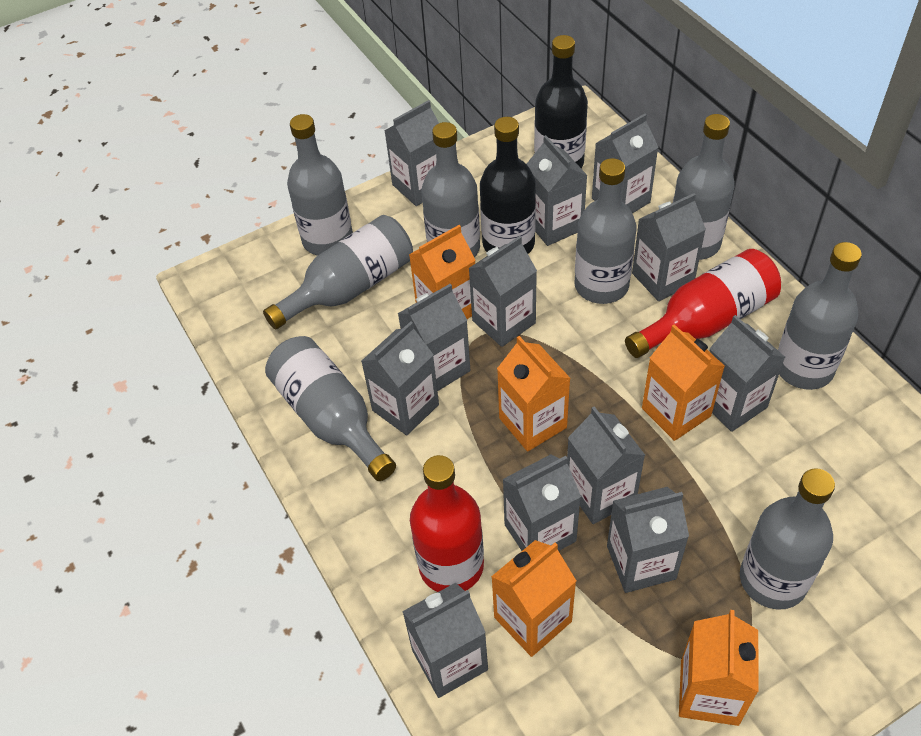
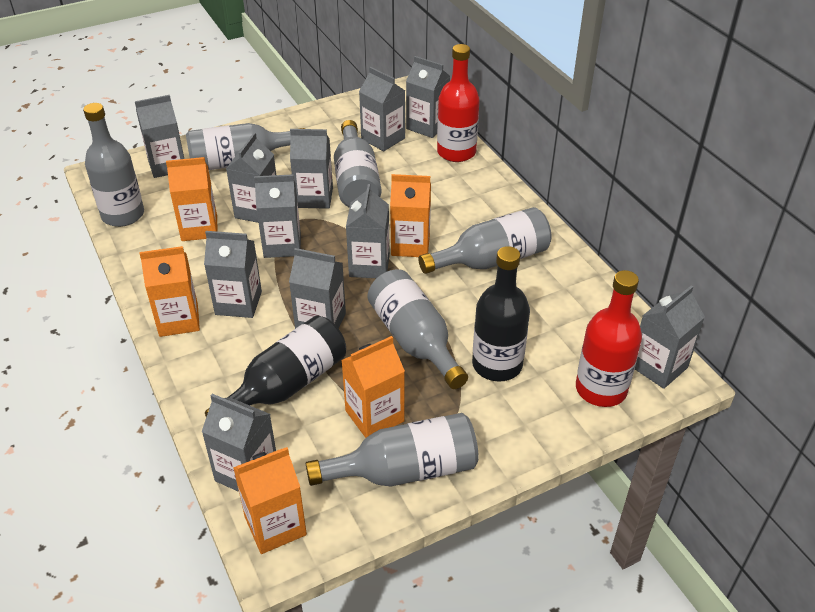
grey bottle: 8 -> 6
grey carton: 12 -> 11

